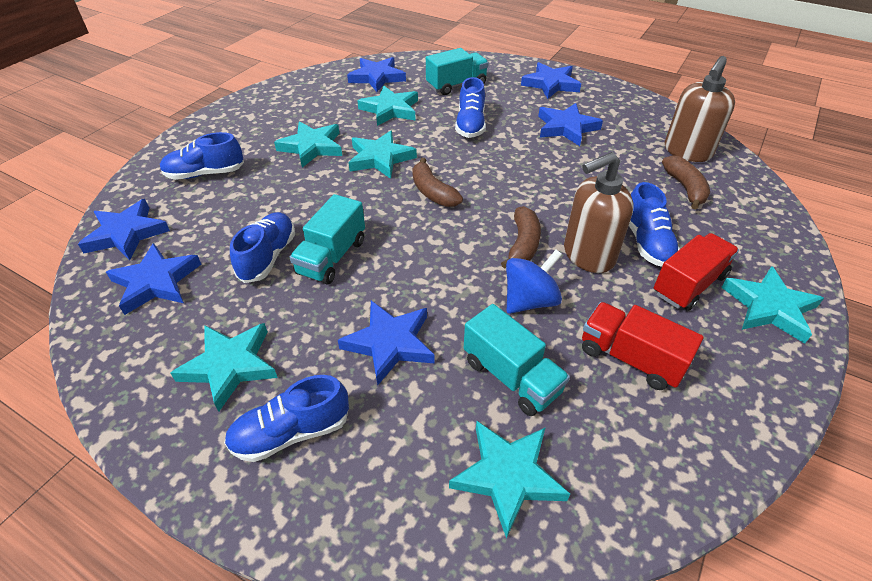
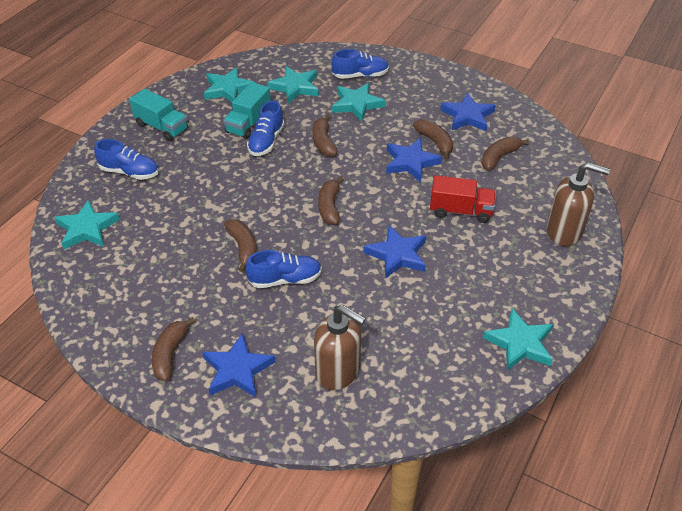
blue shoe: 5 -> 4
blue spinning top: 1 -> 0
blue star: 6 -> 4
brown banana: 3 -> 6
red truck: 2 -> 1
turquoise star: 6 -> 5
turquoise truck: 3 -> 2

